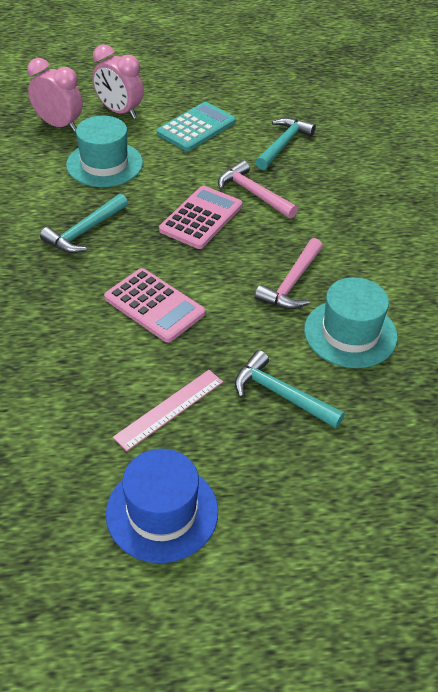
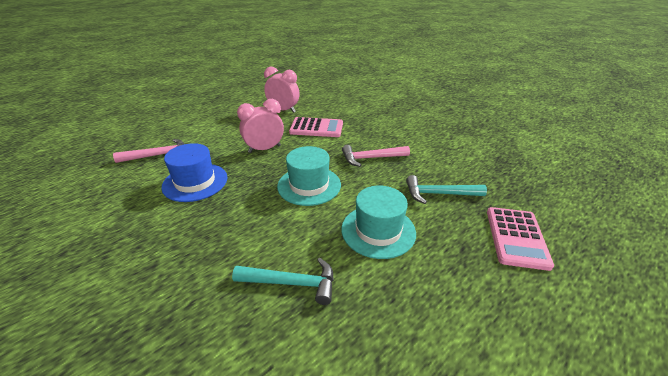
pink ruler: 1 -> 0
turquoise calculator: 1 -> 0
turquoise hammer: 3 -> 2

